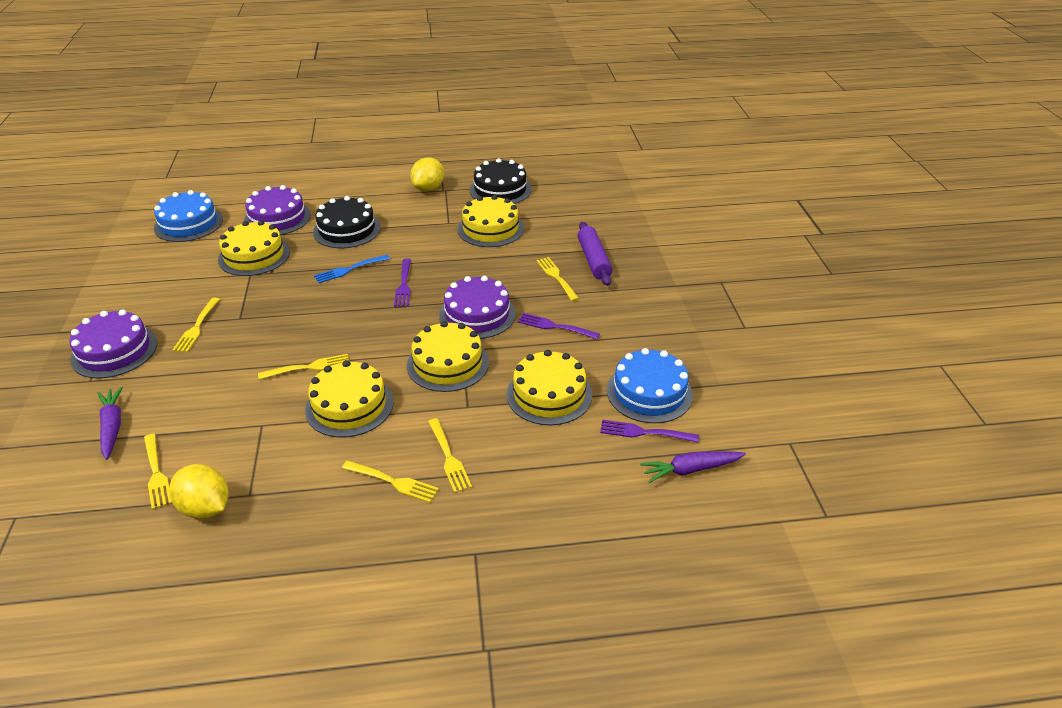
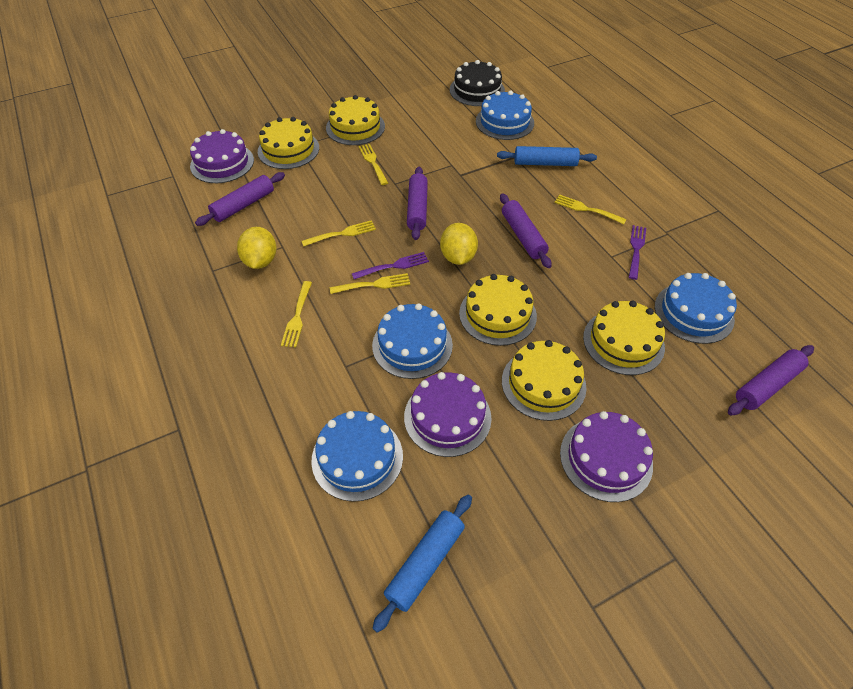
black cake: 2 -> 1
blue cake: 2 -> 4
blue fork: 1 -> 0
blue rolling pin: 0 -> 2
purple carrot: 2 -> 0
purple fork: 3 -> 2
purple rolling pin: 1 -> 4
yellow fork: 6 -> 5

